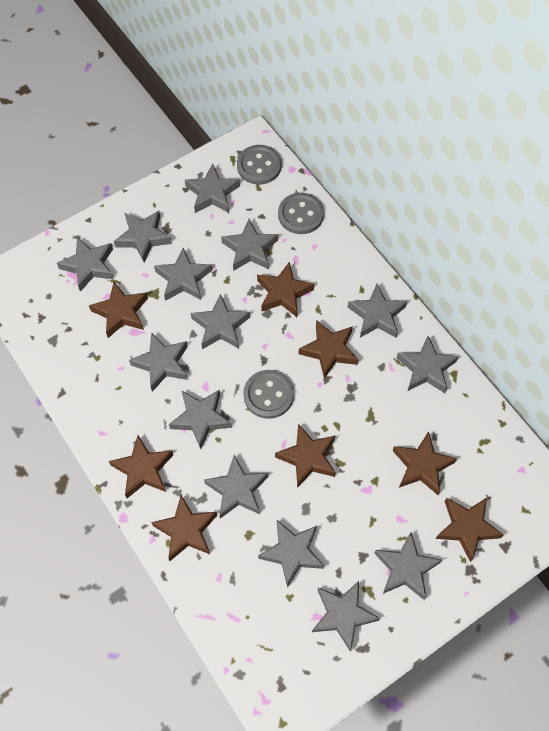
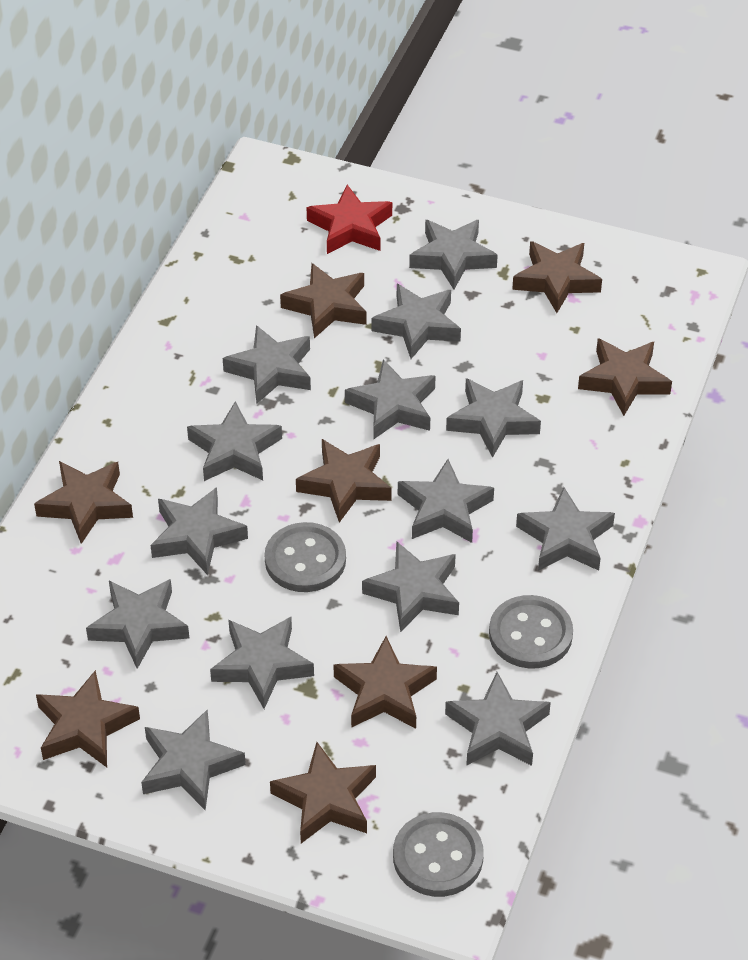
red star: 0 -> 1

